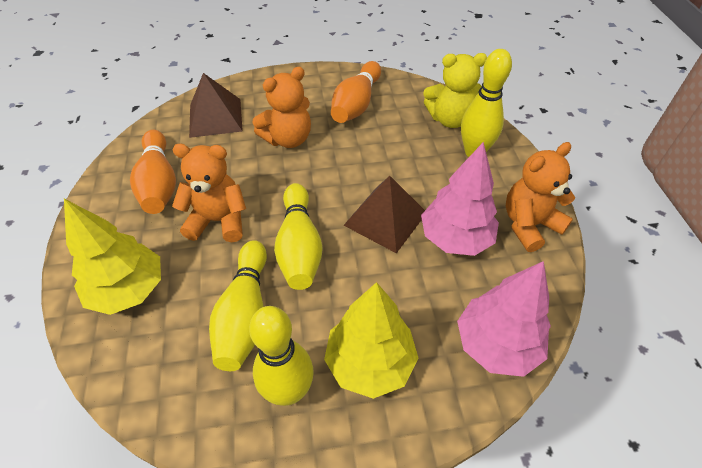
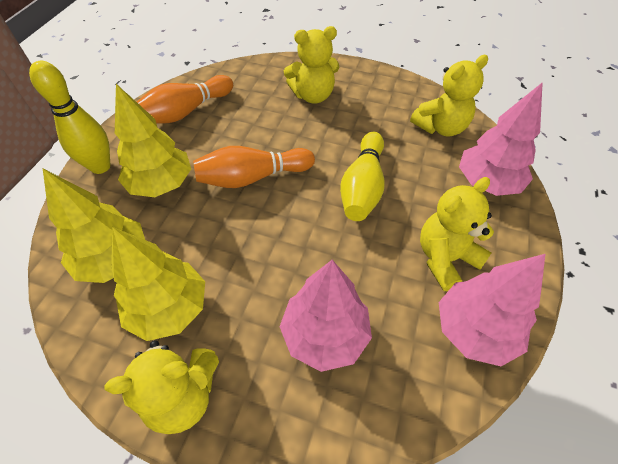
brown pyramid: 2 -> 0
orange teddy bear: 3 -> 0
pink tree: 2 -> 3
yellow bowling pin: 4 -> 2
yellow teddy bear: 1 -> 4
yellow tree: 2 -> 3

